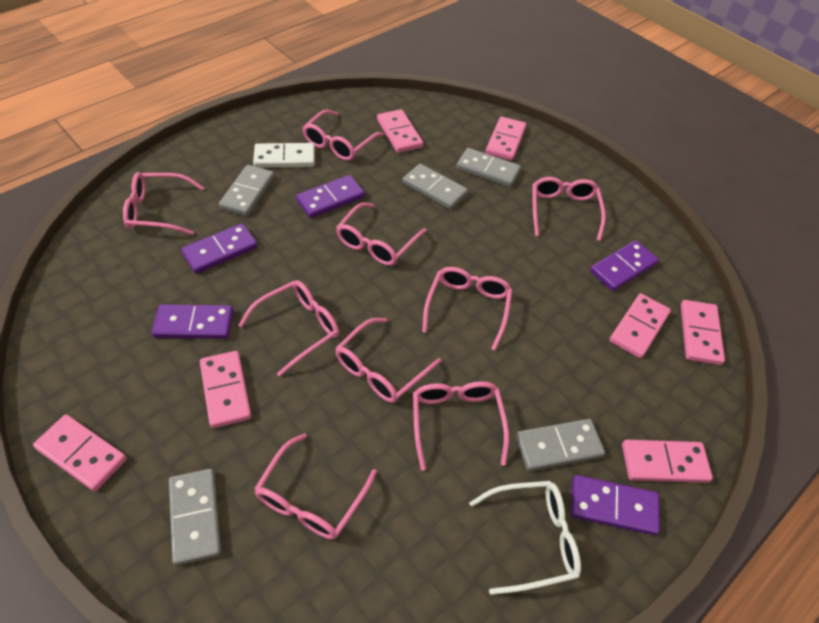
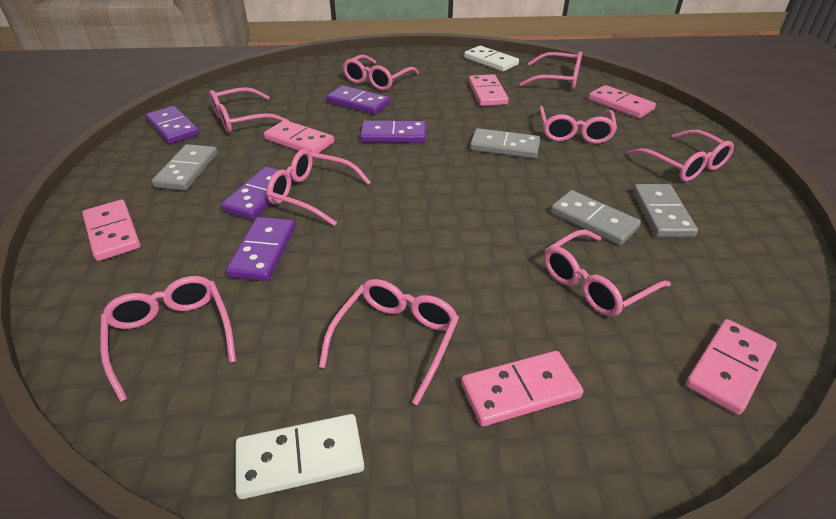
grey domino: 5 -> 4
pink domino: 7 -> 6
white domino: 1 -> 2
white glasses: 1 -> 0

